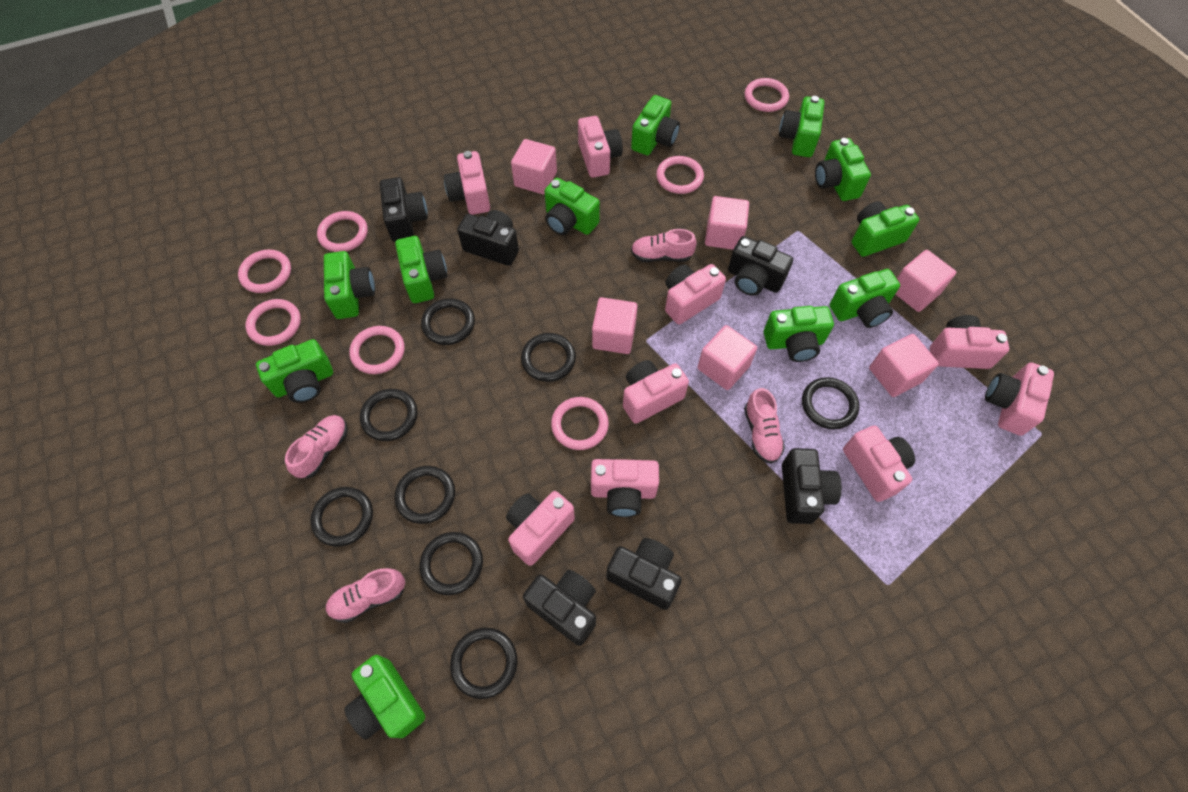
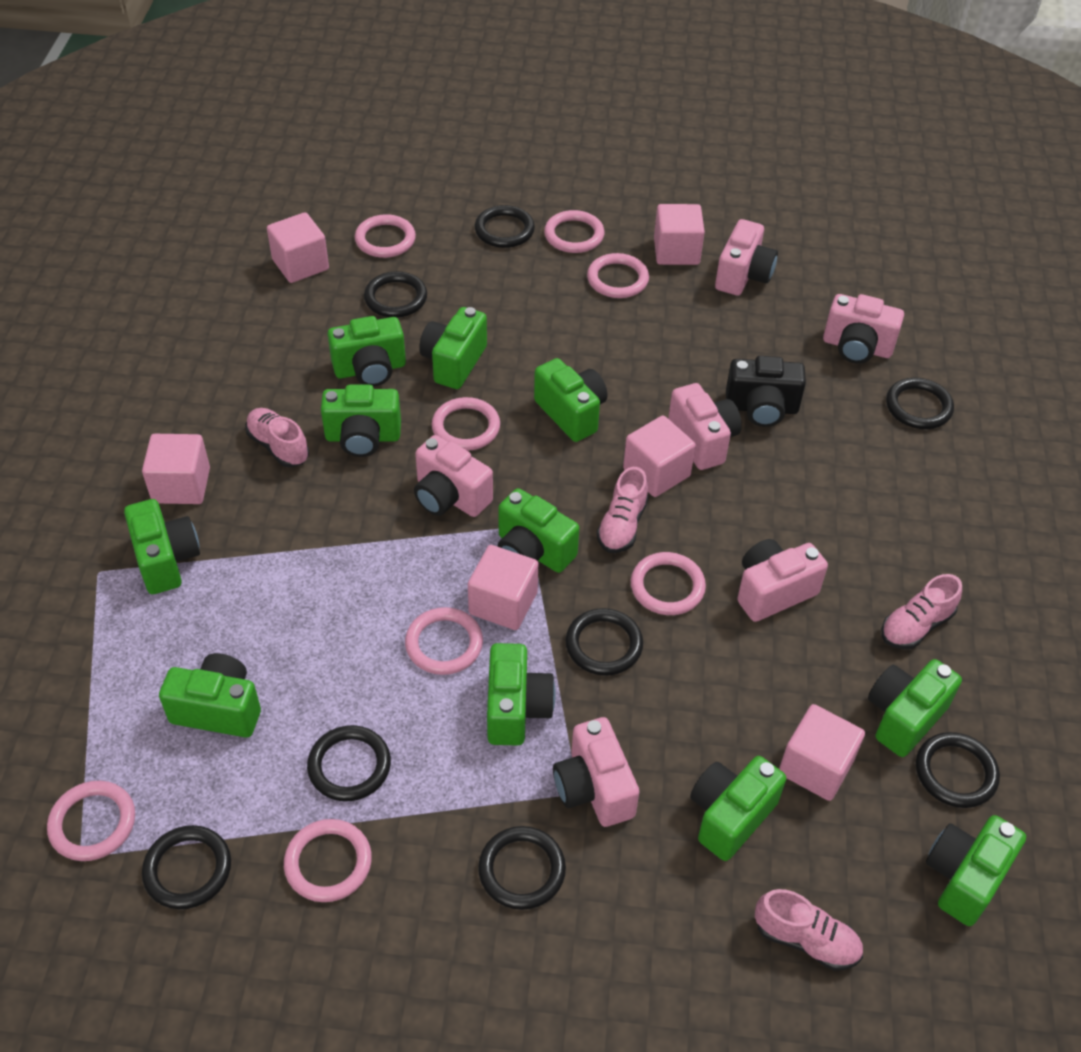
black camera: 6 -> 1
pink camera: 9 -> 6
pink ring: 7 -> 8

